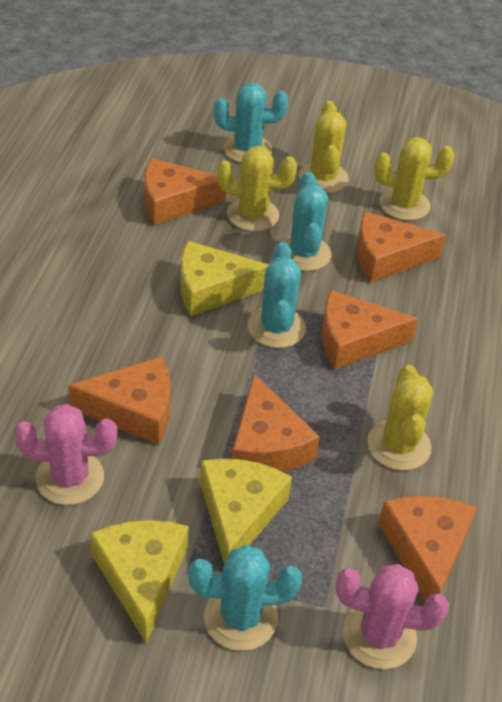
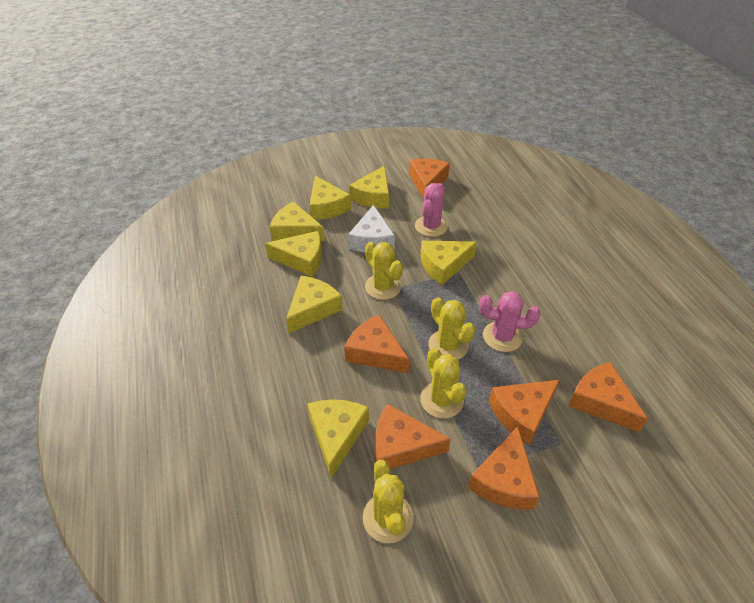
turquoise cactus: 4 -> 0
white cheese: 0 -> 1
yellow cheese: 3 -> 7

